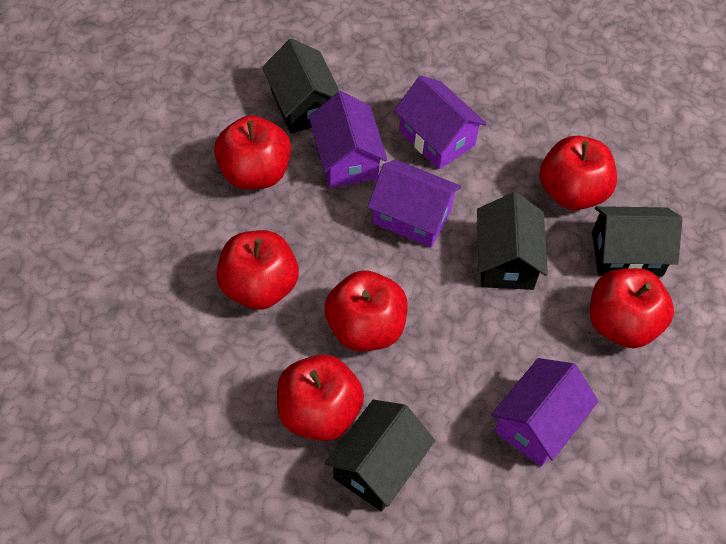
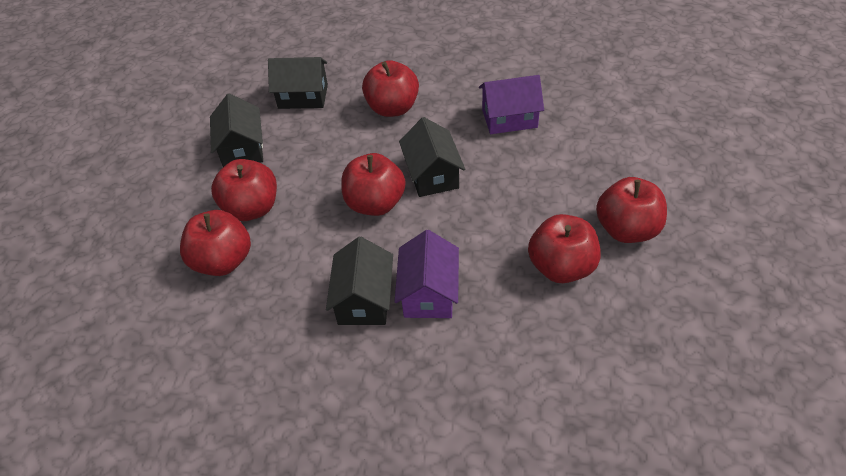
purple house: 4 -> 2

